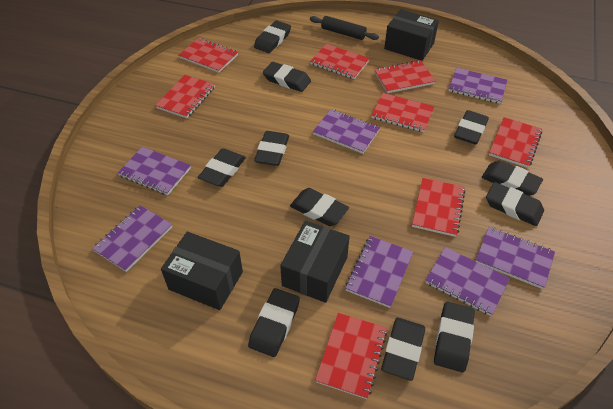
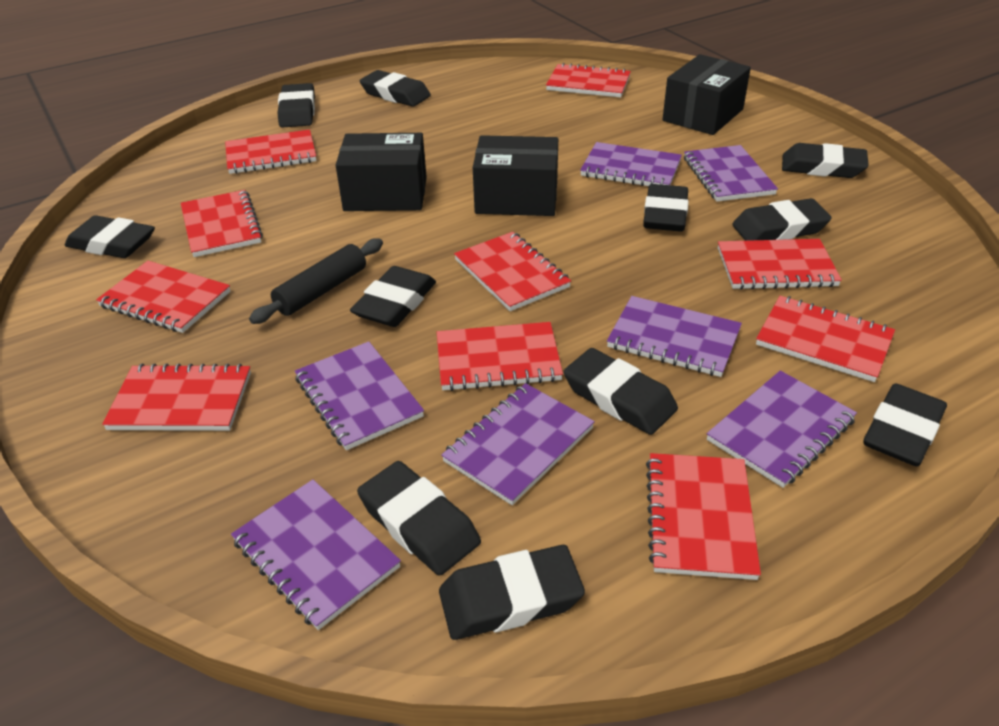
red notebook: 8 -> 10

